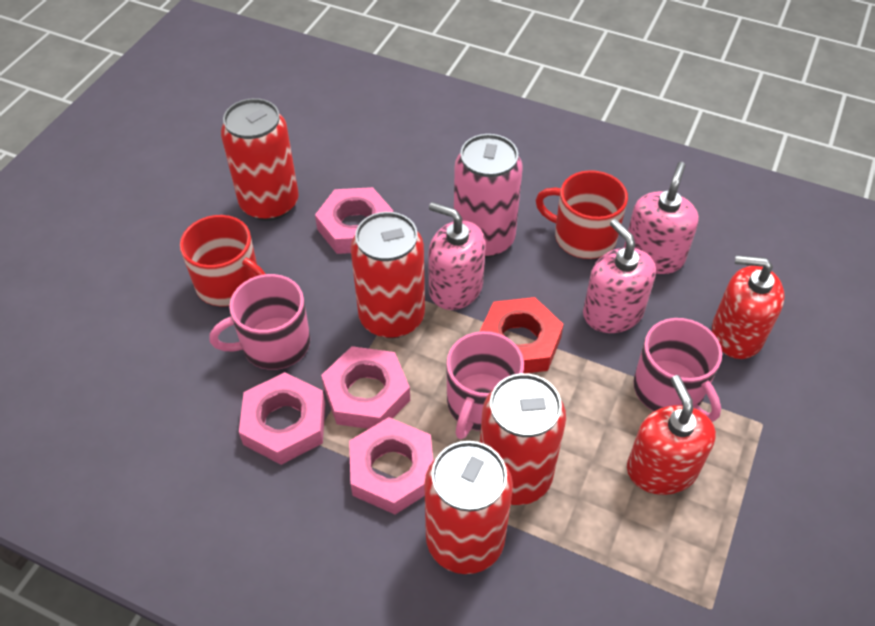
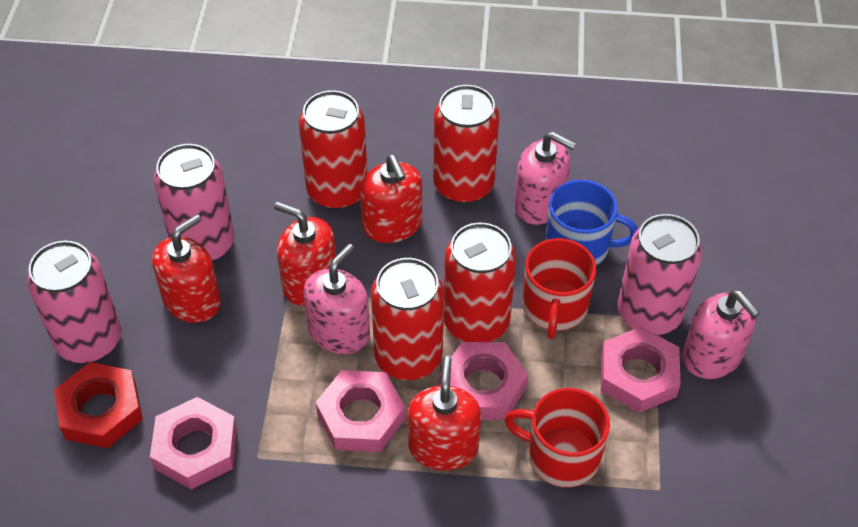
blue mug: 0 -> 1
pink can: 1 -> 3
pink mug: 3 -> 0
red soap dispenser: 2 -> 4

